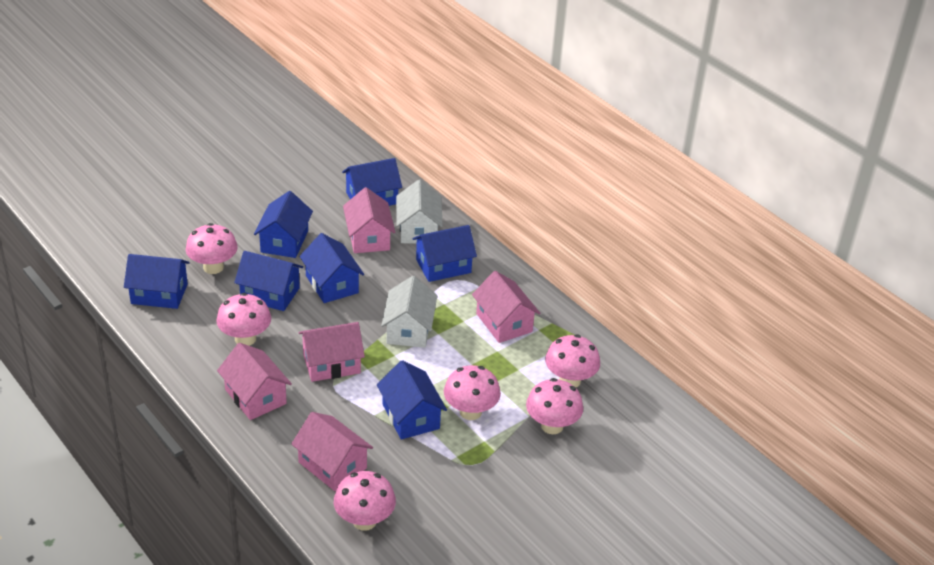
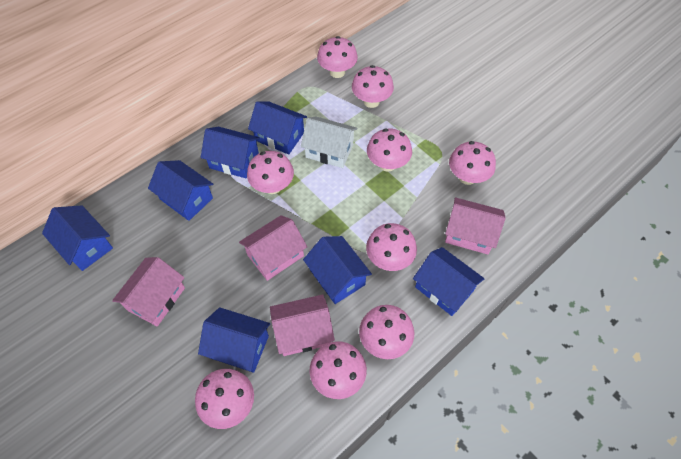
pink house: 5 -> 4
pink mushroom: 6 -> 9
white house: 2 -> 1

